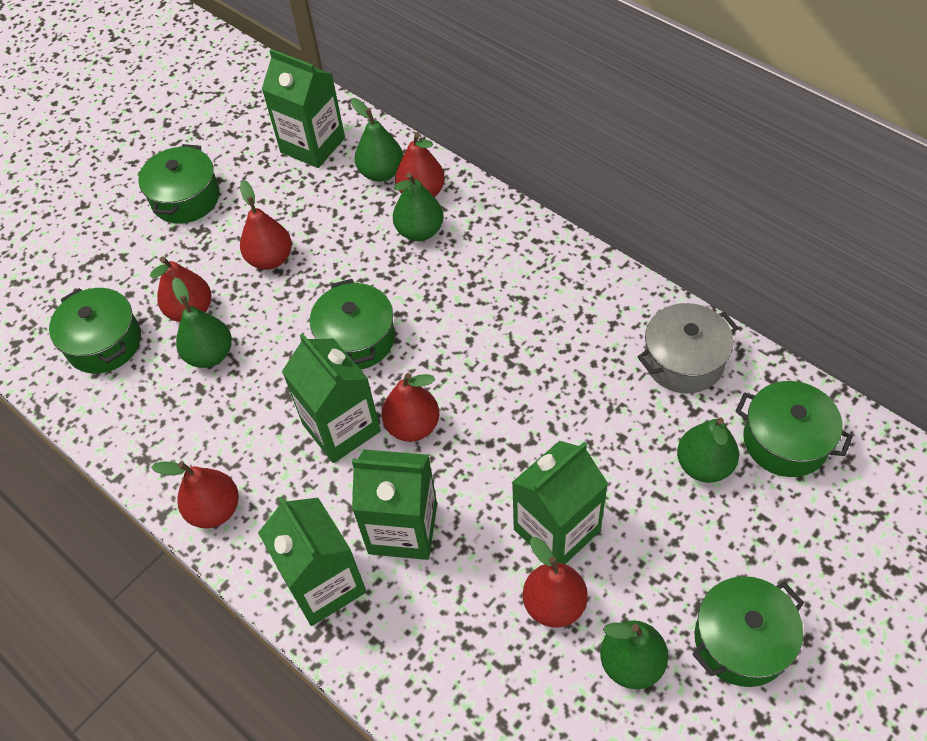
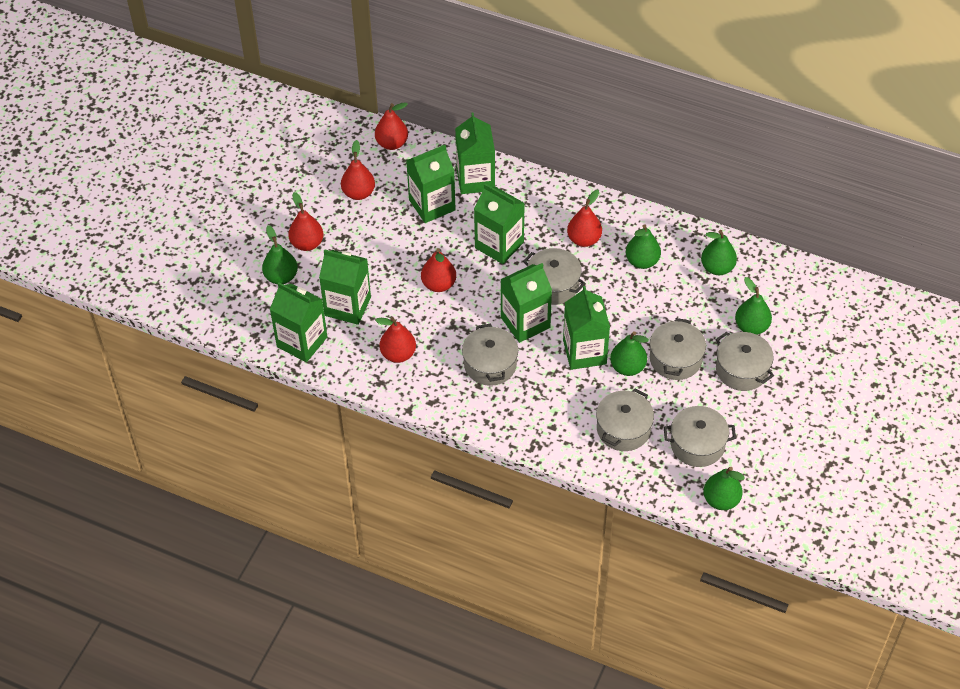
green carton: 5 -> 7
green pear: 5 -> 6
green pot: 5 -> 0
grey pot: 1 -> 6

